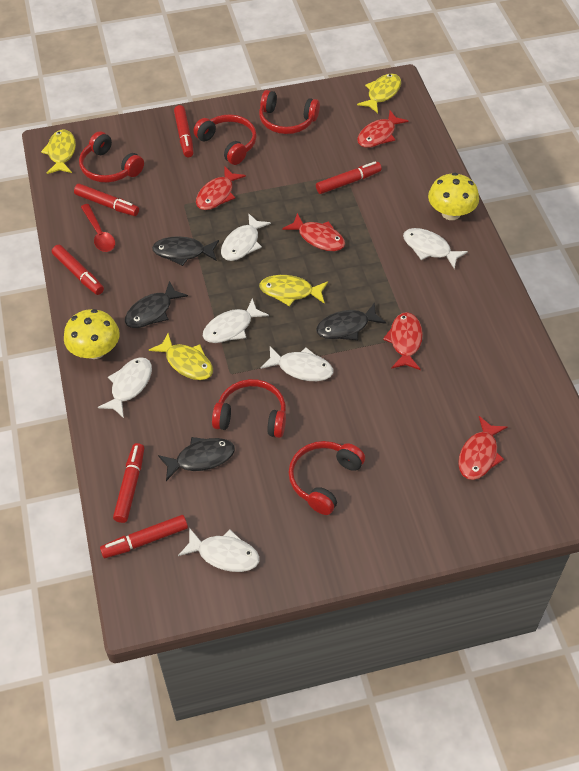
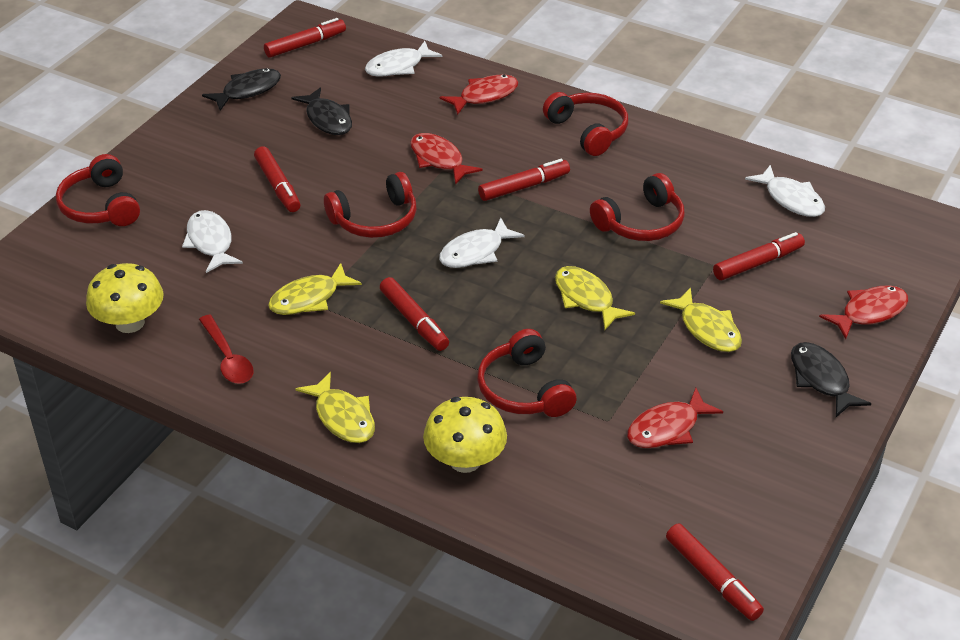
black fish: 4 -> 3
red fish: 5 -> 4
white fish: 6 -> 4

